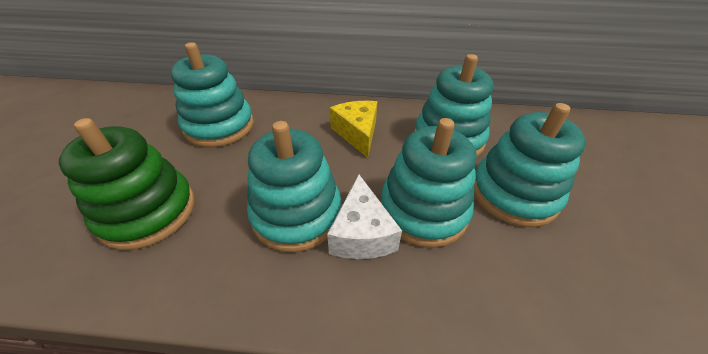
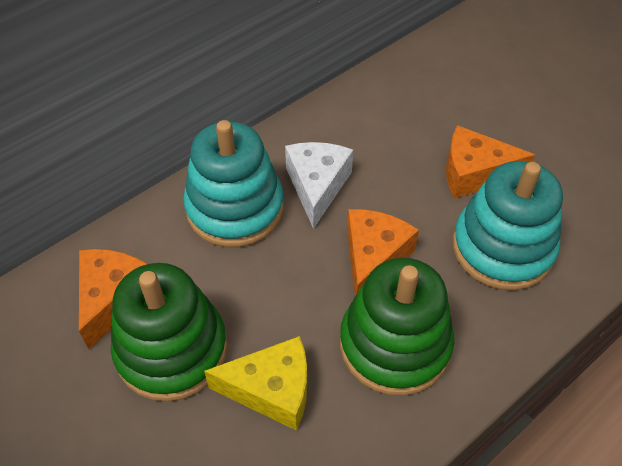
green stacking toy: 1 -> 2
orange cheese: 0 -> 3
turquoise stacking toy: 5 -> 2

